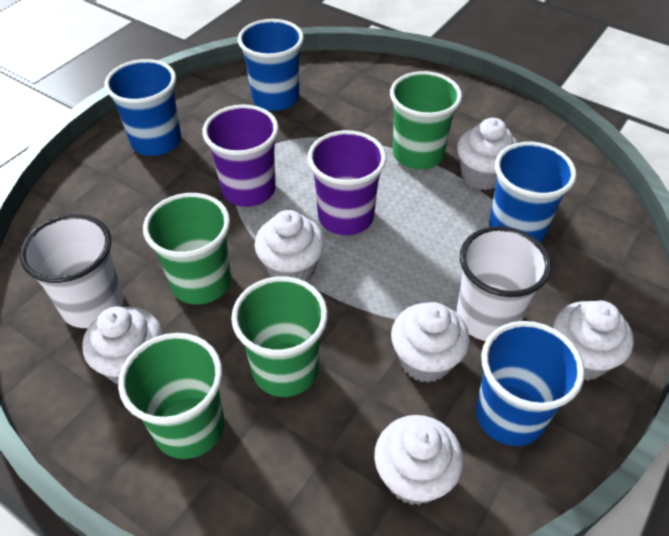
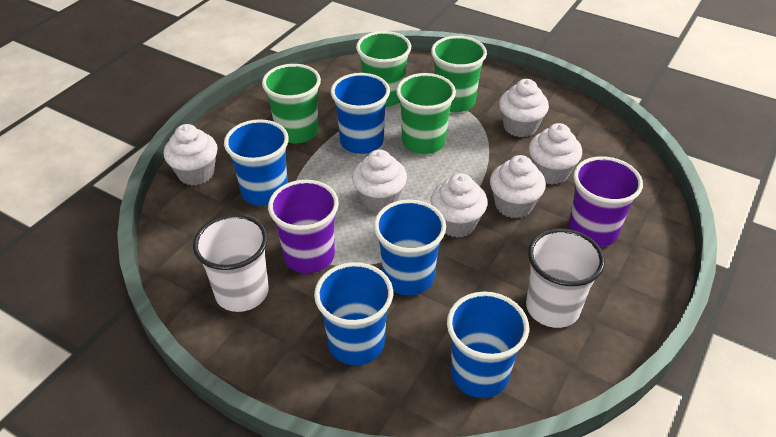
blue cup: 4 -> 5

